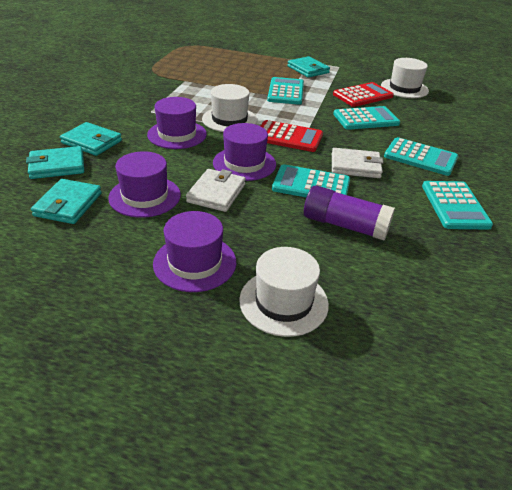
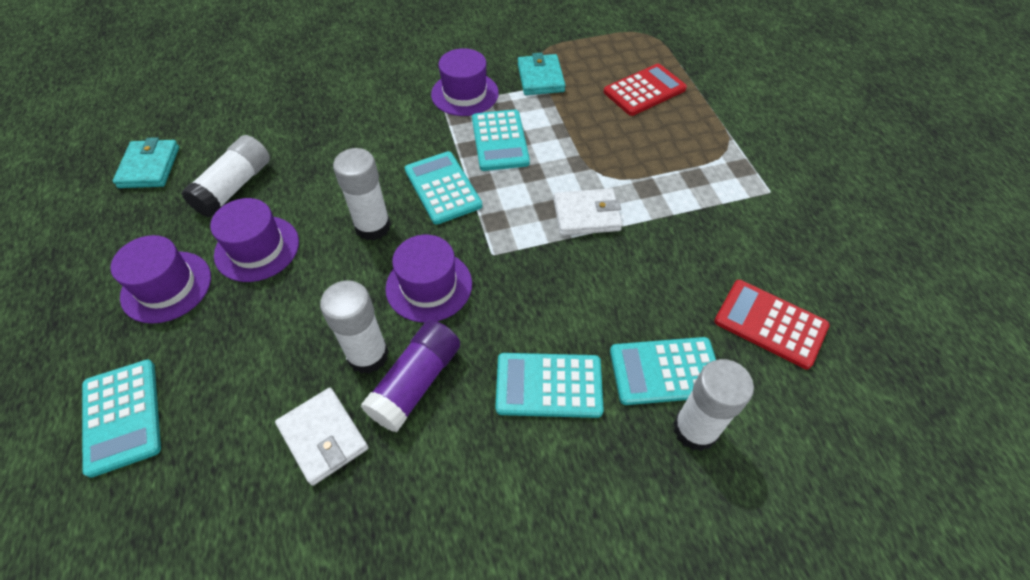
turquoise wallet: 4 -> 2
white glue stick: 0 -> 4
white hat: 3 -> 0

